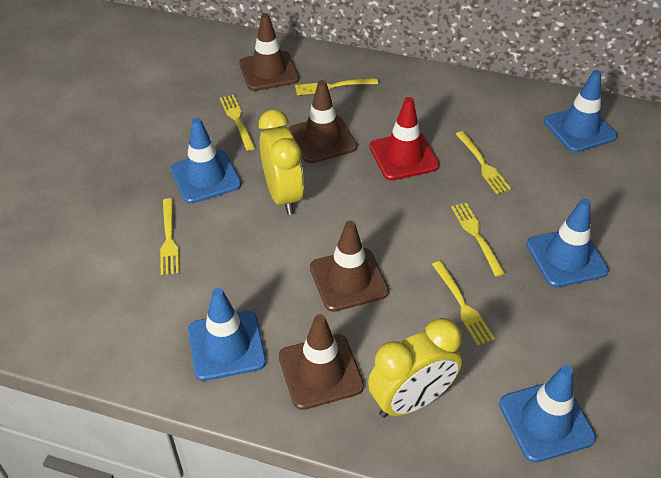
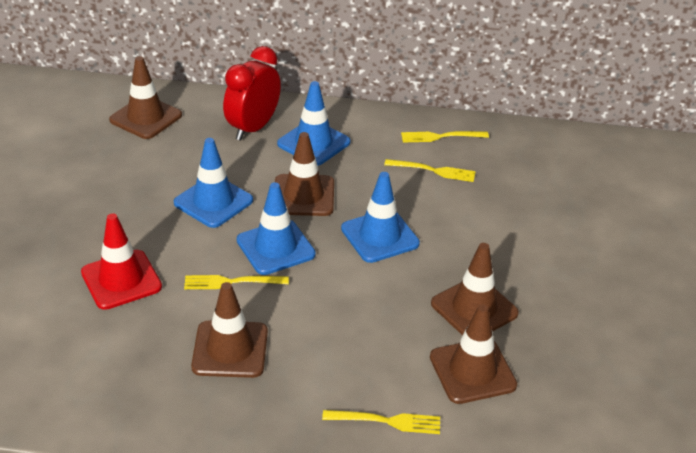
blue traffic cone: 5 -> 4
brown traffic cone: 4 -> 5
red clock: 0 -> 1
yellow clock: 2 -> 0
yellow fork: 6 -> 4

